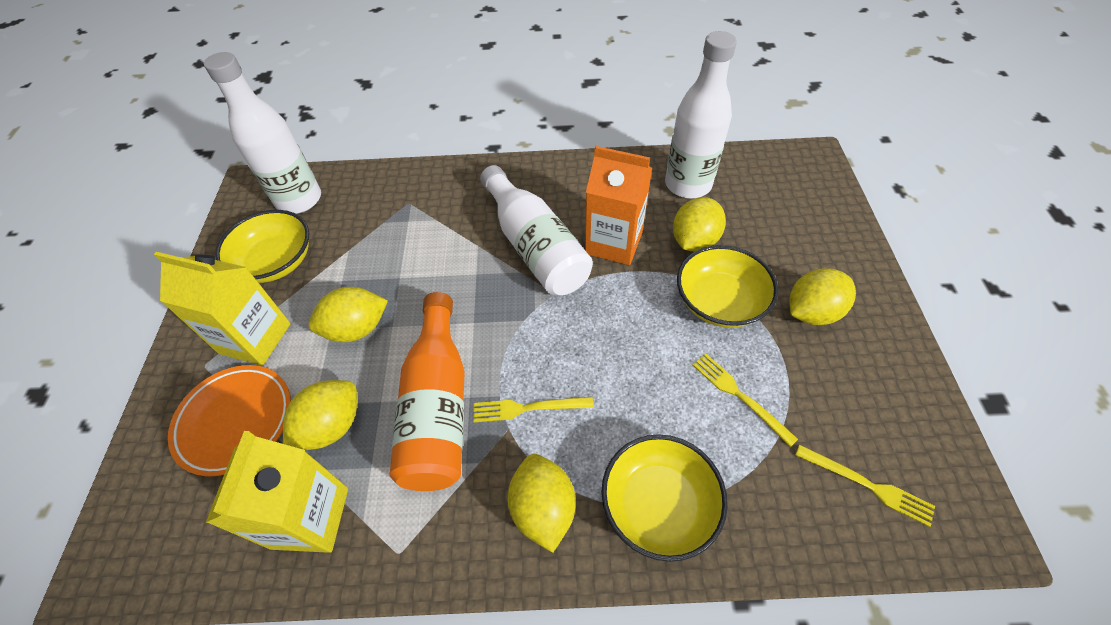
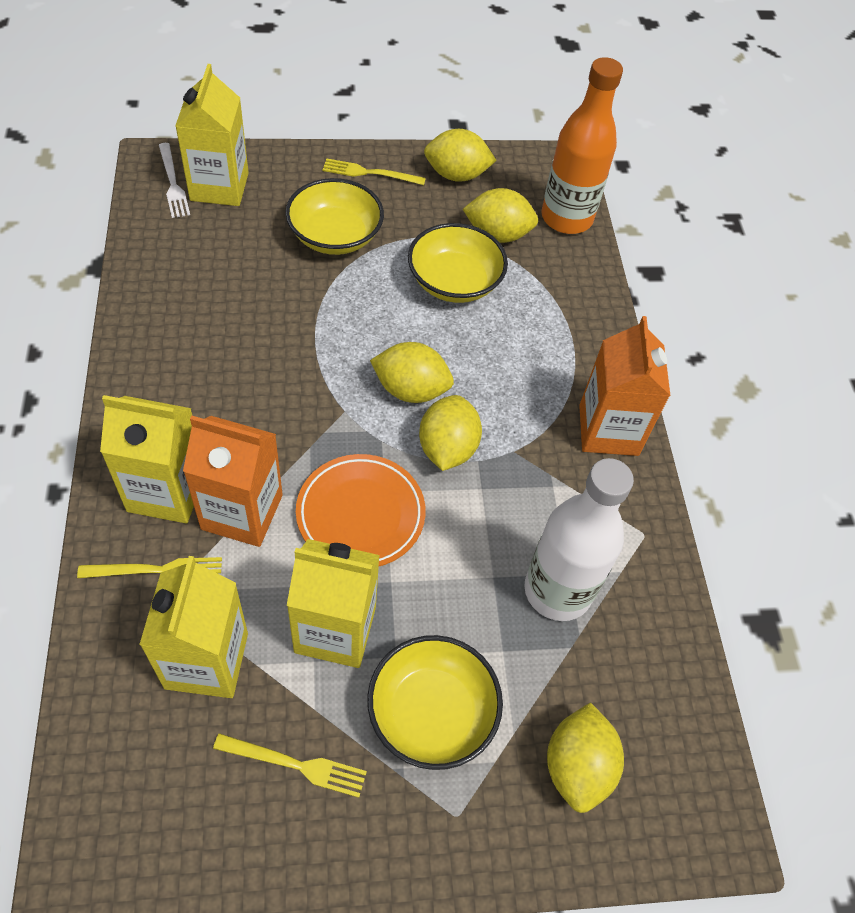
orange carton: 1 -> 2
white bottle: 3 -> 1
white fork: 0 -> 1
yellow carton: 2 -> 4

